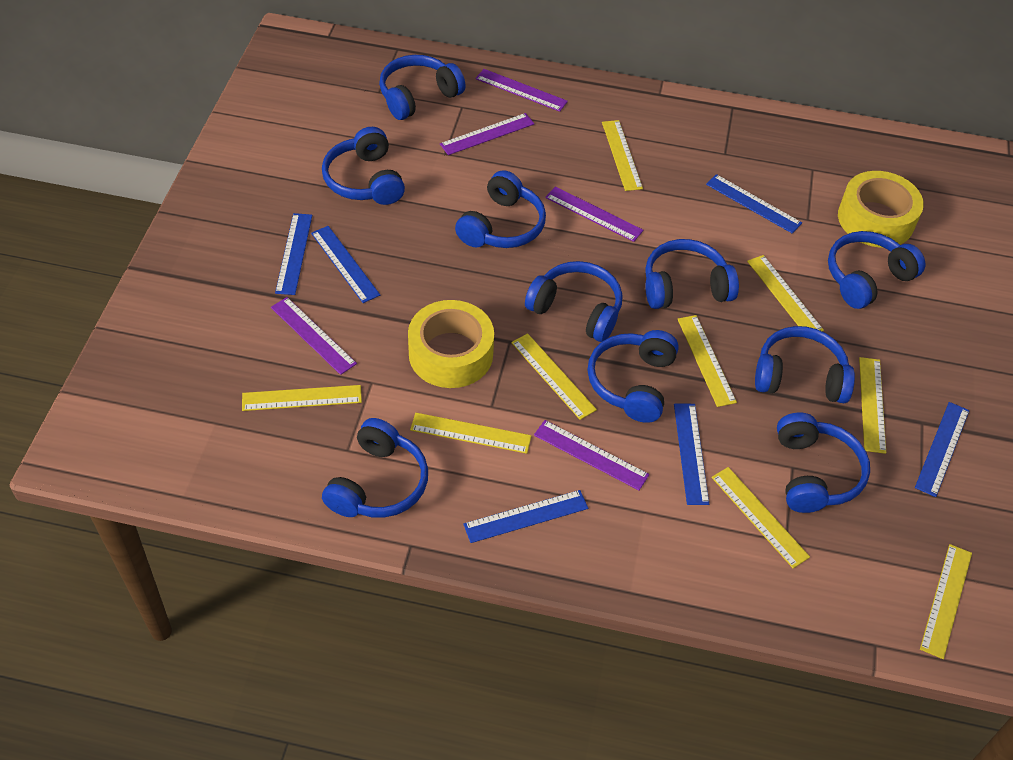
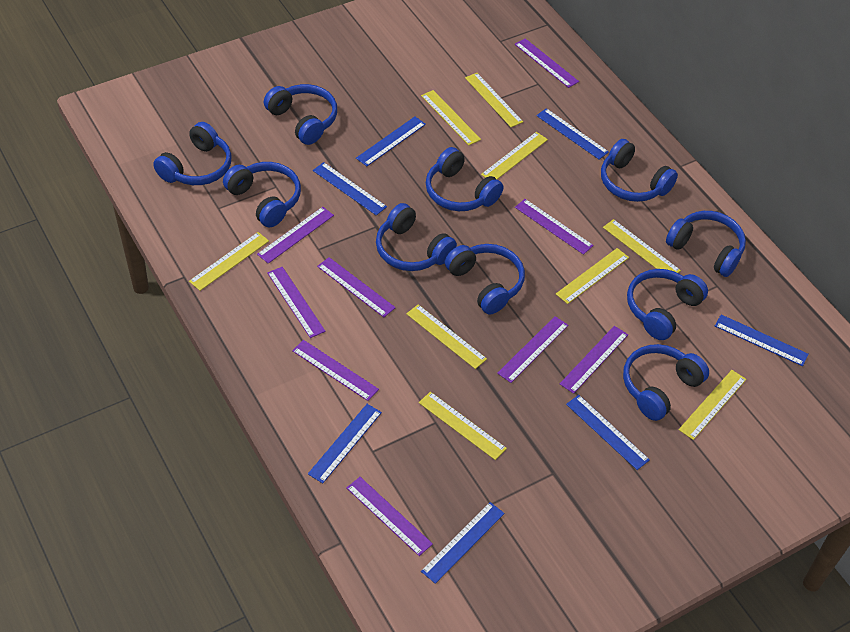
blue ruler: 6 -> 7
purple ruler: 5 -> 9
yellow tape: 2 -> 0

